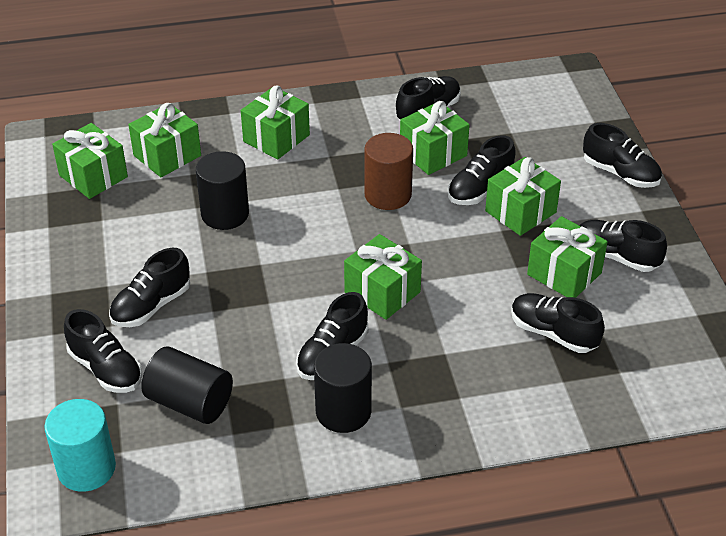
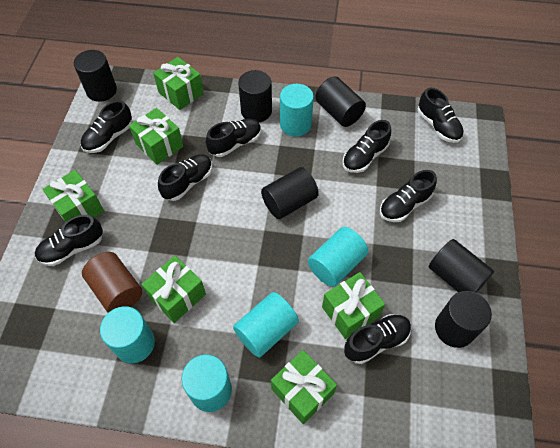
black cylinder: 3 -> 6
green gift: 7 -> 6
turquoise cylinder: 1 -> 5

